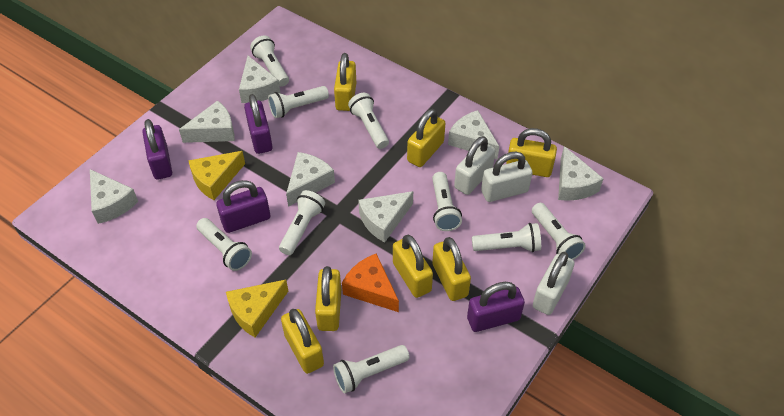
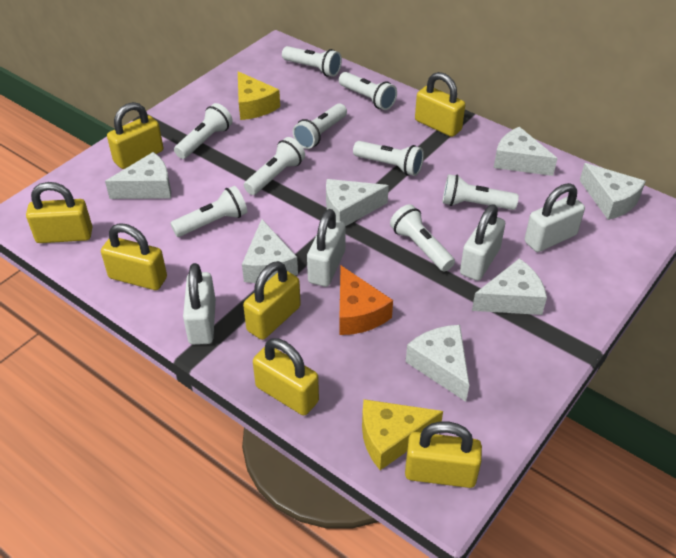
purple padlock: 4 -> 0
white padlock: 3 -> 4

